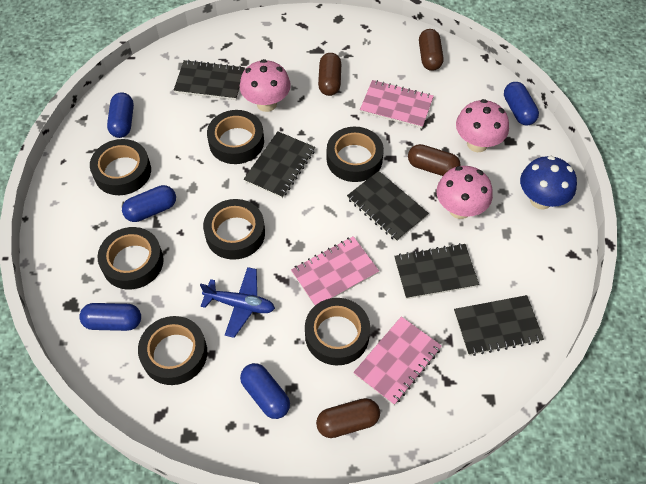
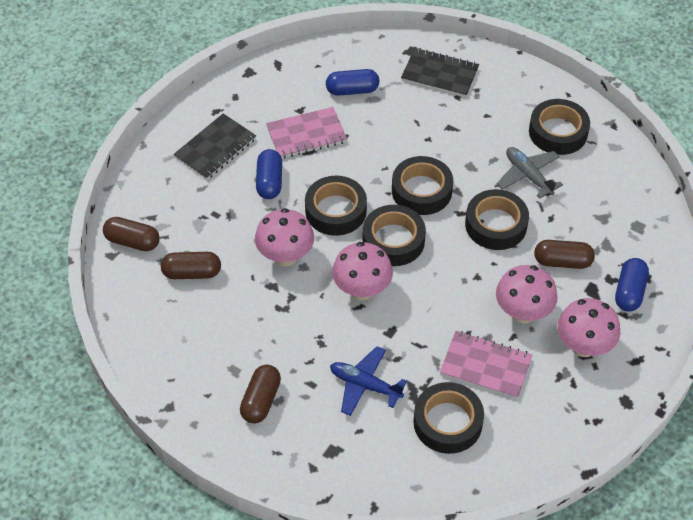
black notebook: 5 -> 2
black tape: 7 -> 6
blue capsule: 5 -> 3
blue mushroom: 1 -> 0
grey plane: 0 -> 1
pink mushroom: 3 -> 4
pink notebook: 3 -> 2

